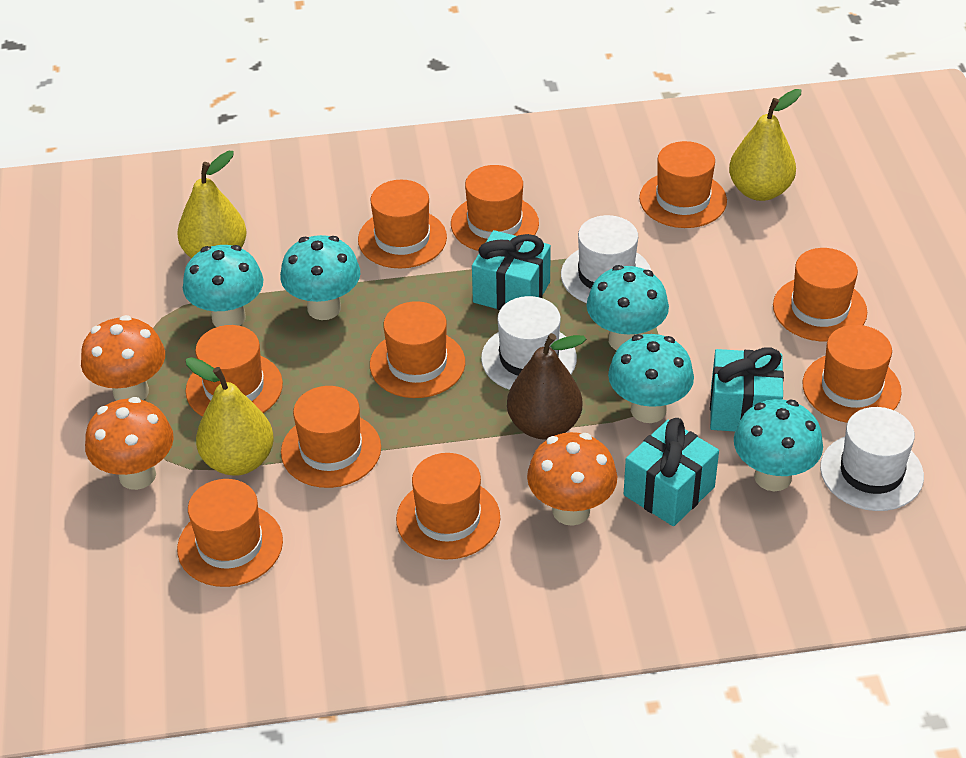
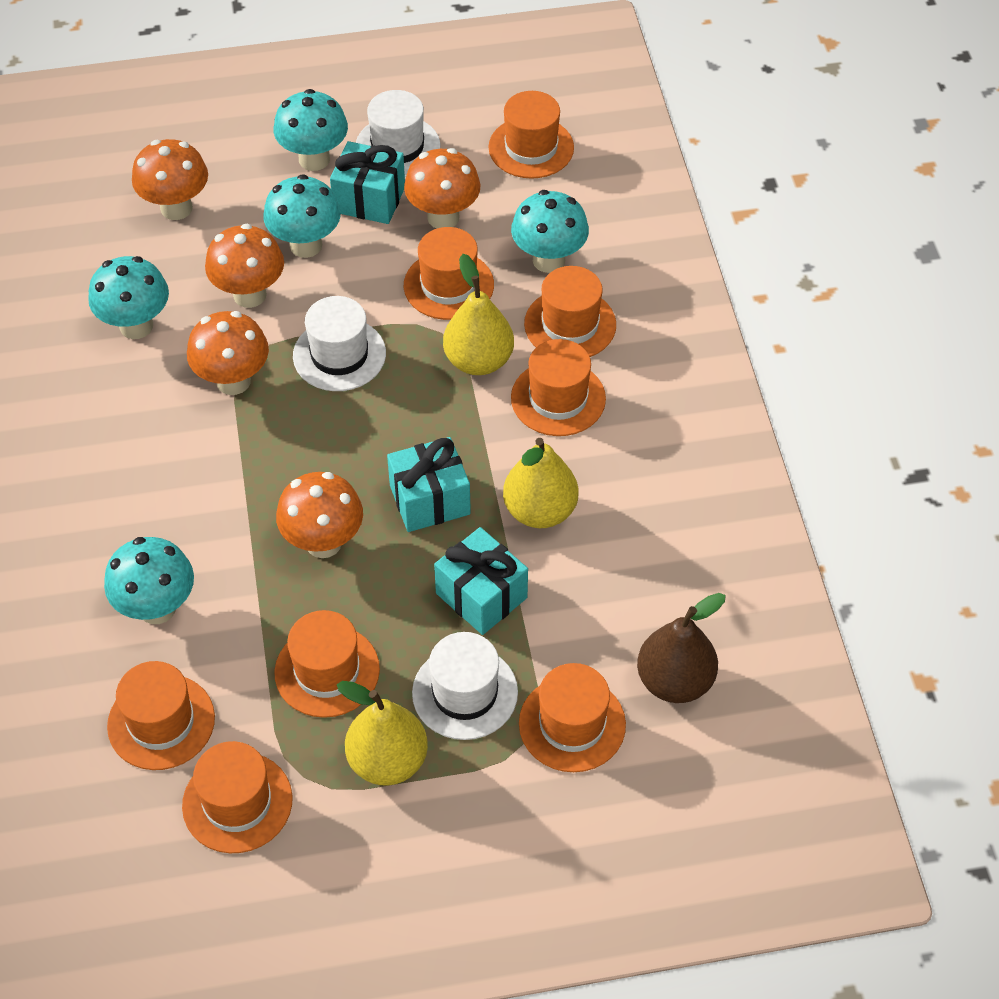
orange hat: 10 -> 8
orange mushroom: 3 -> 5

